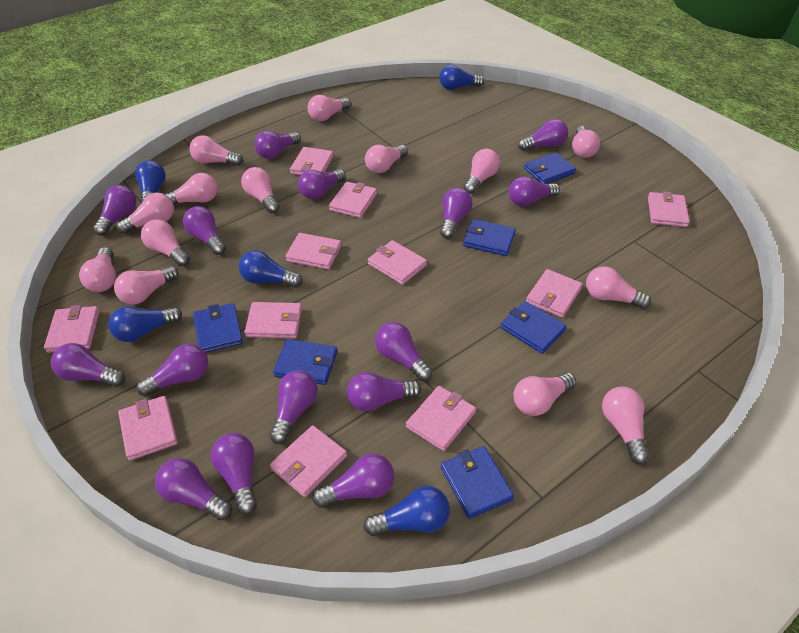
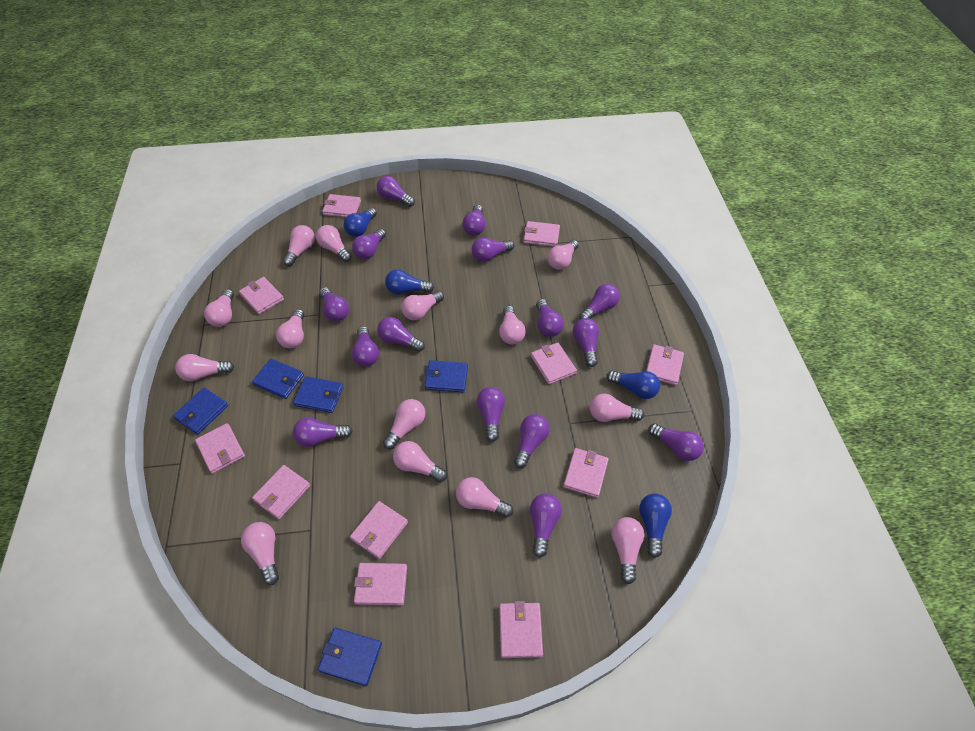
blue light bulb: 5 -> 4
blue wallet: 6 -> 5

